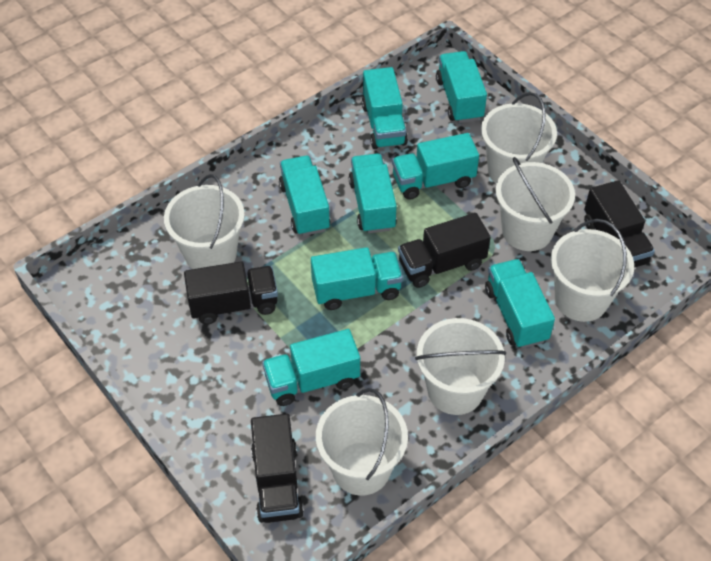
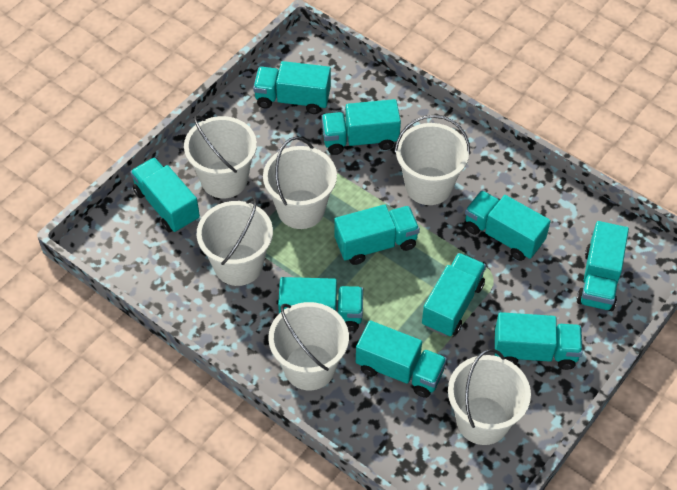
black truck: 4 -> 0
turquoise truck: 8 -> 10

